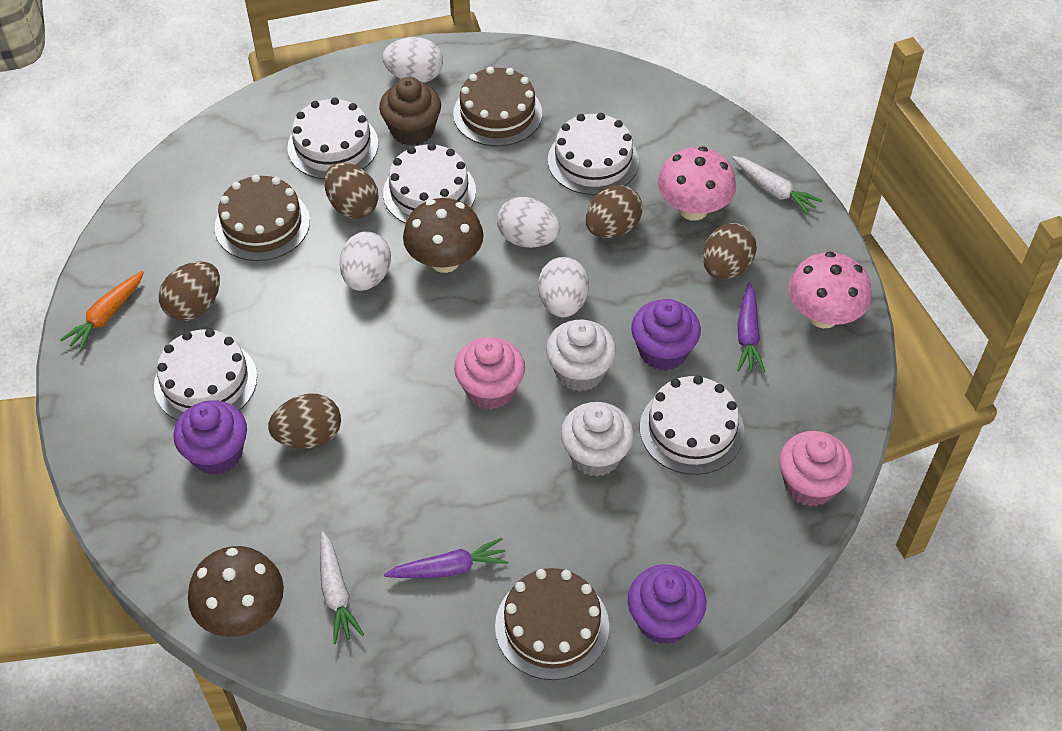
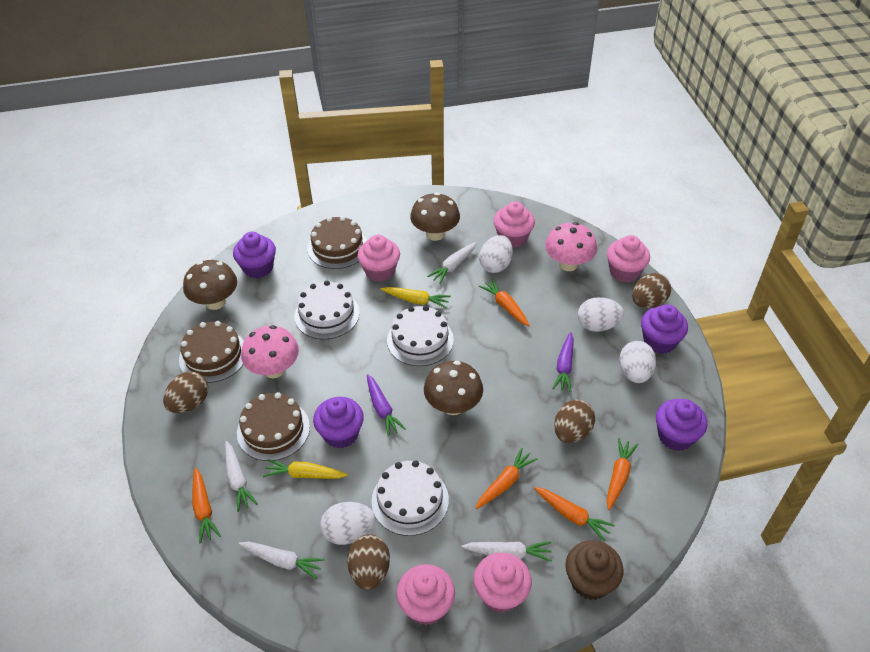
brown egg: 5 -> 4
brown mushroom: 2 -> 3
orange carrot: 1 -> 5
pink cupcake: 2 -> 5
purple cupcake: 3 -> 4
white cake: 5 -> 3
white carrot: 2 -> 4
white cupcake: 2 -> 0
yellow carrot: 0 -> 2

